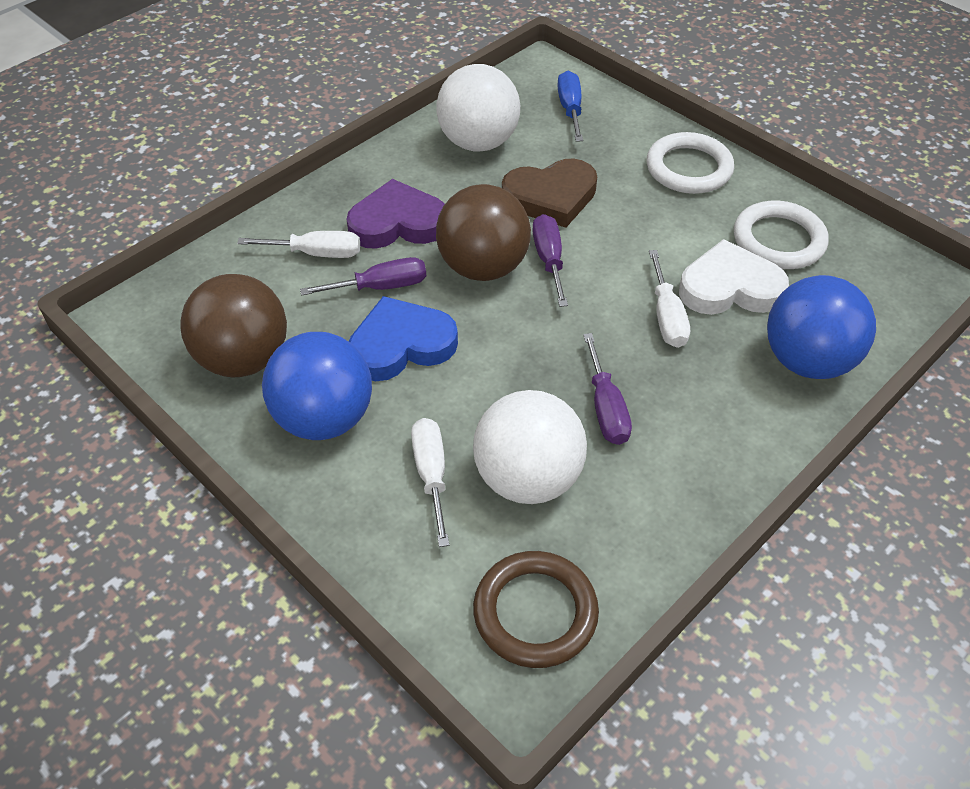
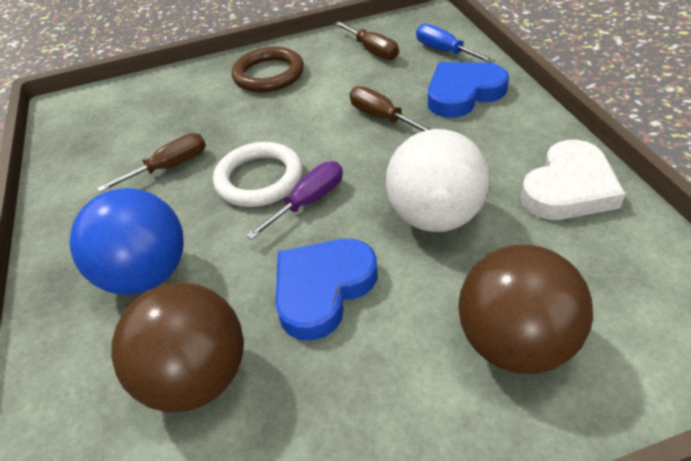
blue ball: 2 -> 1
blue heart: 1 -> 2
brown heart: 1 -> 0
brown screwdriver: 0 -> 3
purple heart: 1 -> 0
purple screwdriver: 3 -> 1
white ball: 2 -> 1
white ring: 2 -> 1
white screwdriver: 3 -> 0

